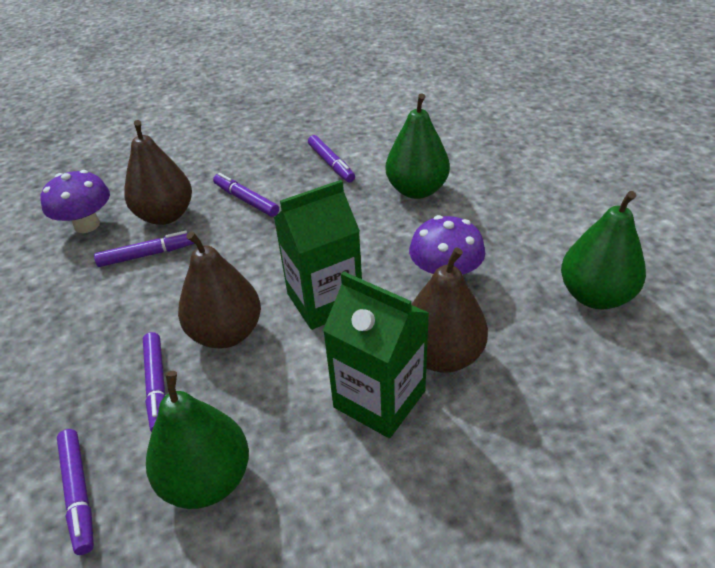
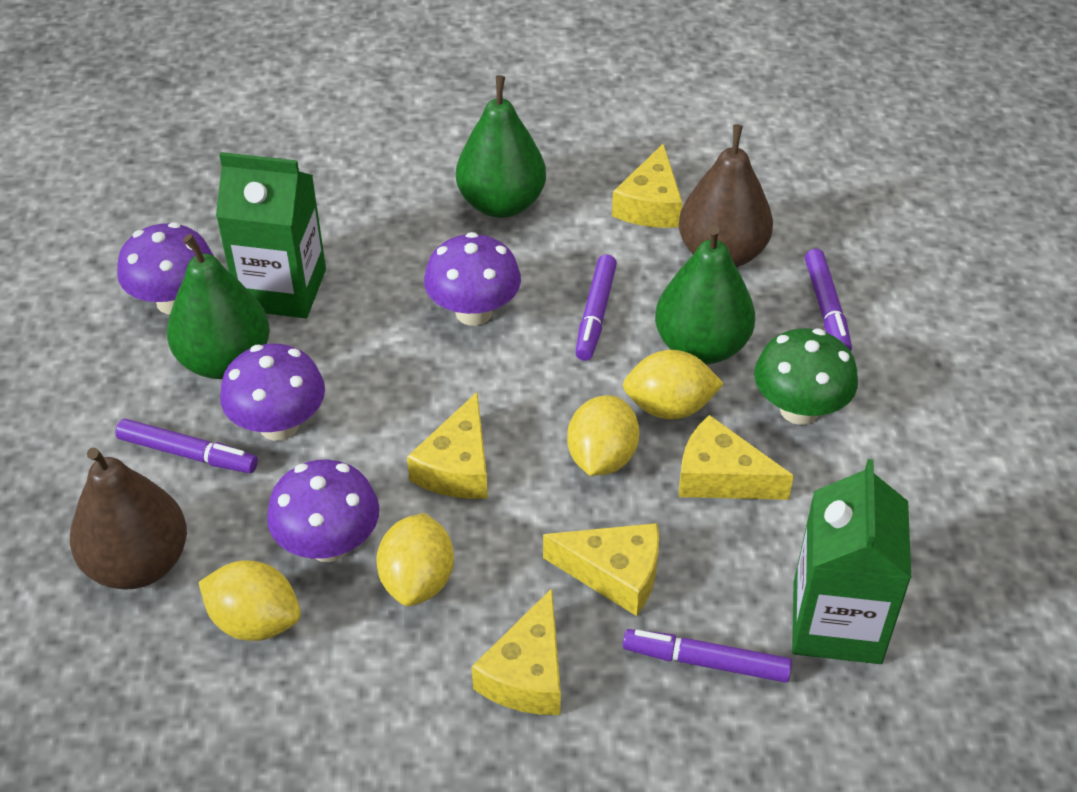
brown pear: 3 -> 2
green mushroom: 0 -> 1
purple marker: 5 -> 4
purple mushroom: 2 -> 4
yellow cheese: 0 -> 5
yellow lemon: 0 -> 4

